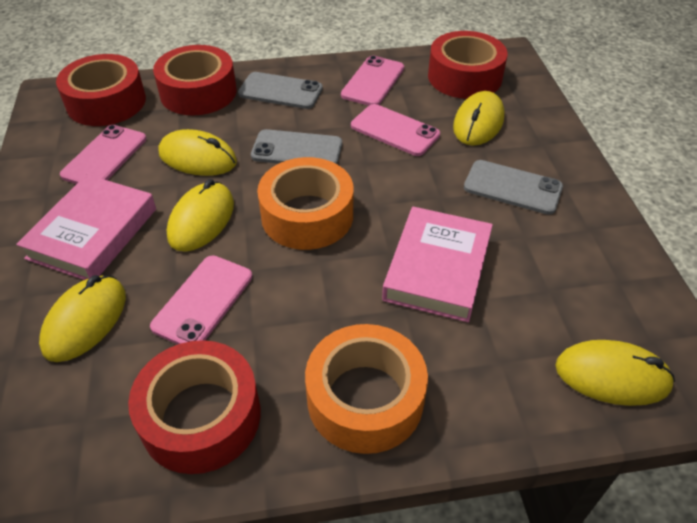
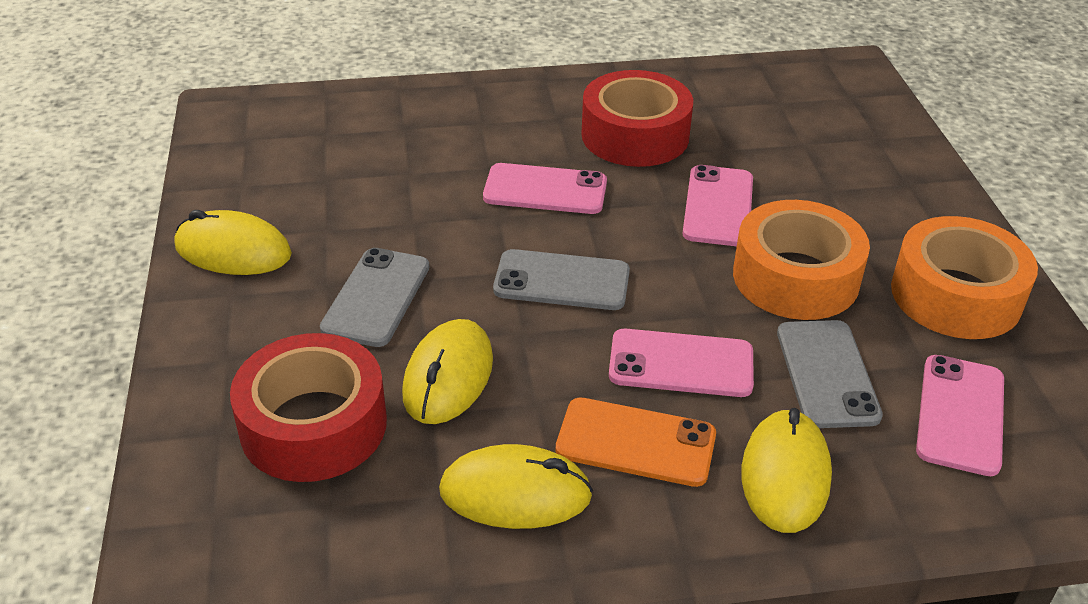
orange phone: 0 -> 1
pink book: 2 -> 0
red tape: 4 -> 2
yellow mouse: 5 -> 4

